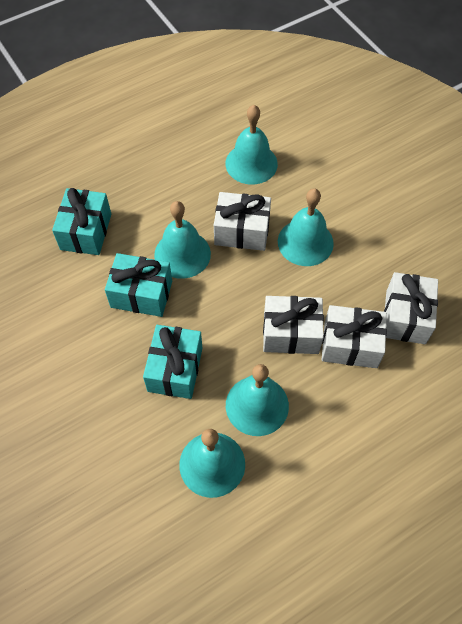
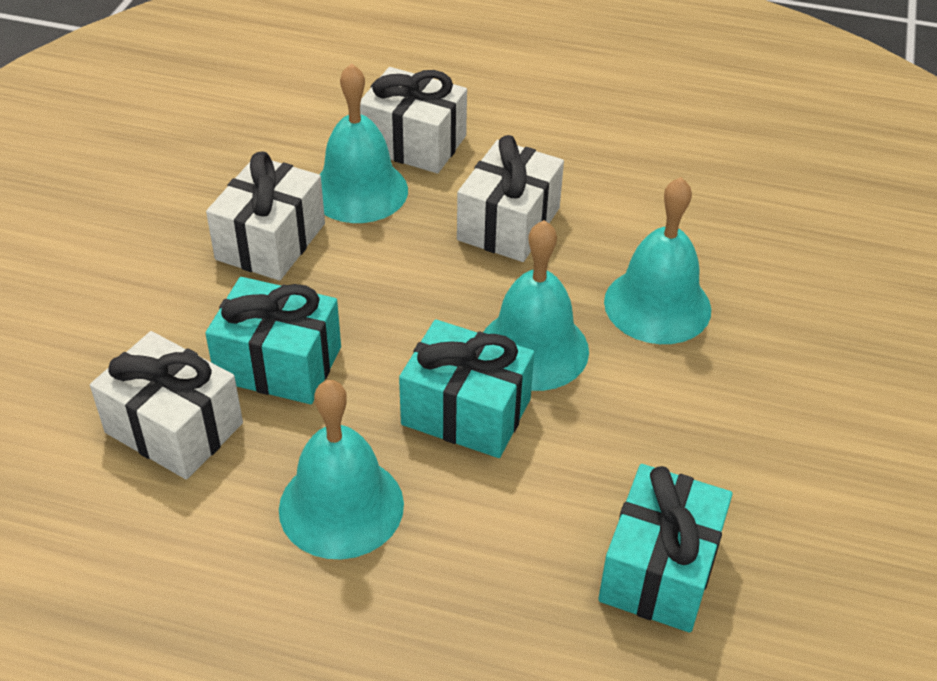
turquoise bell: 5 -> 4

